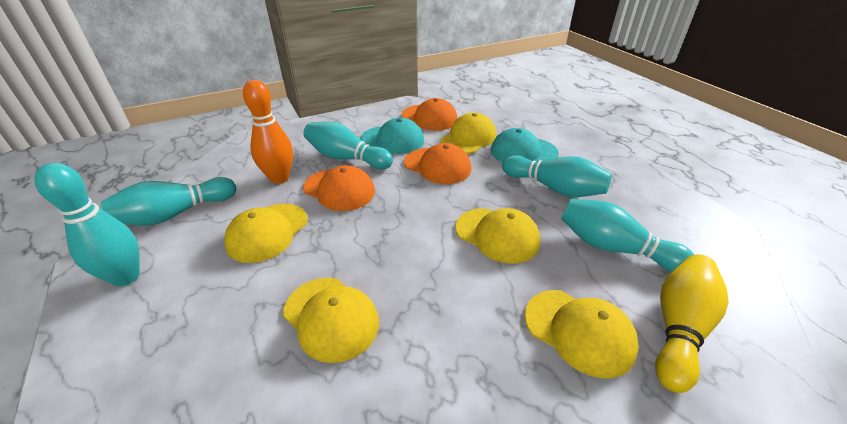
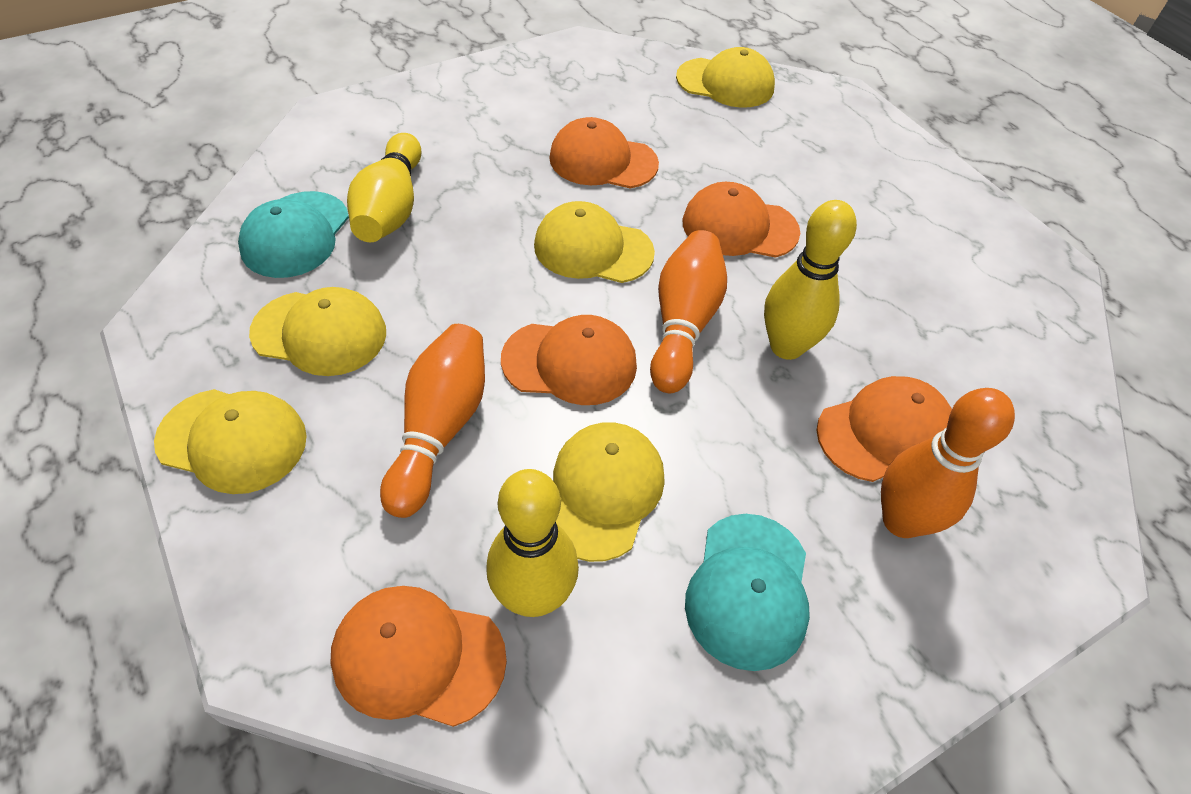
orange bowling pin: 1 -> 3
orange cap: 3 -> 5
turquoise bowling pin: 5 -> 0
yellow bowling pin: 1 -> 3

